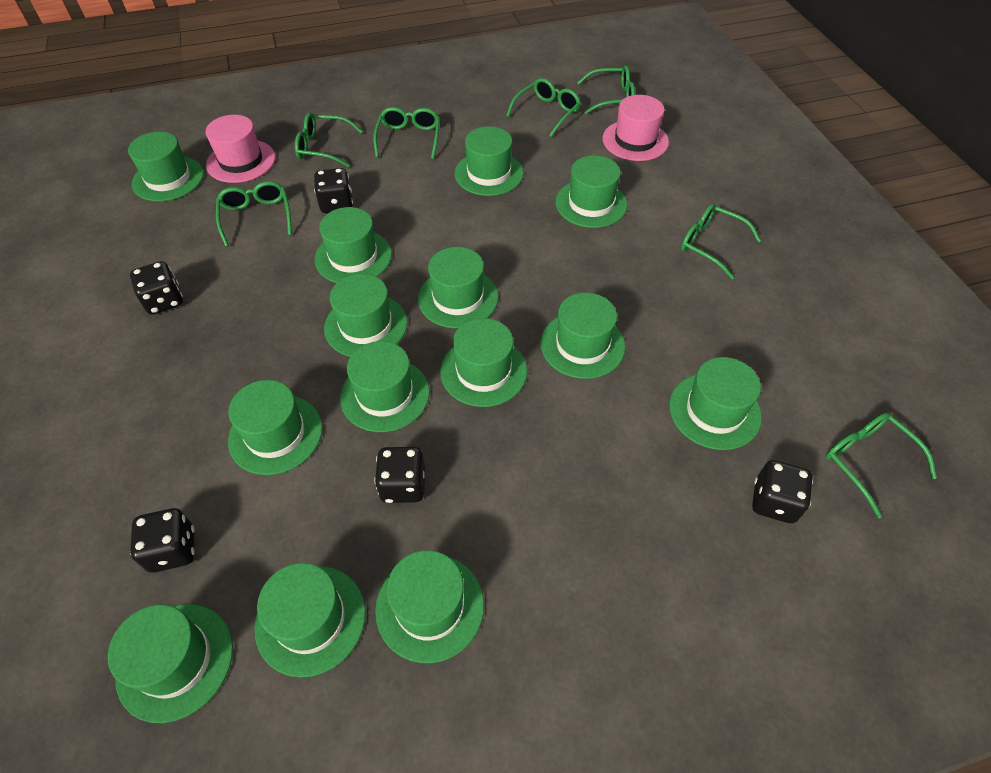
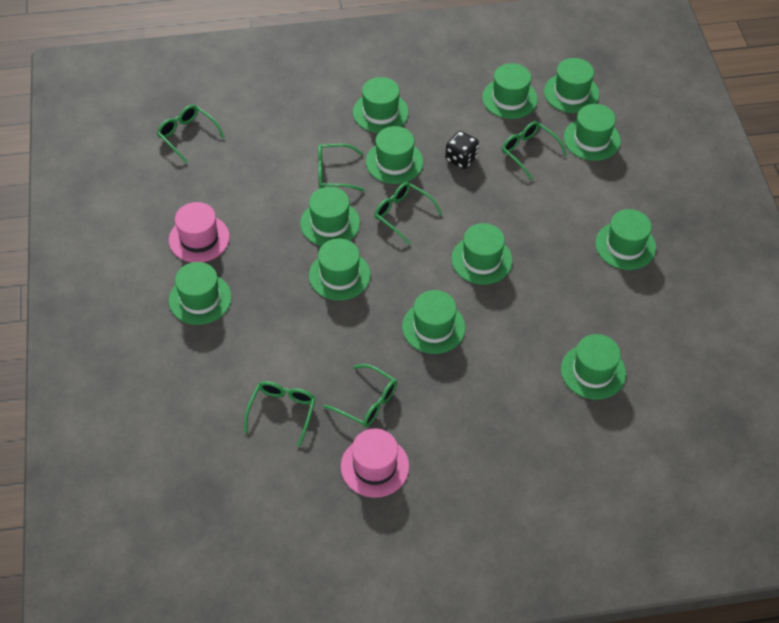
black dice: 5 -> 1
green glasses: 7 -> 6
green hat: 14 -> 12

